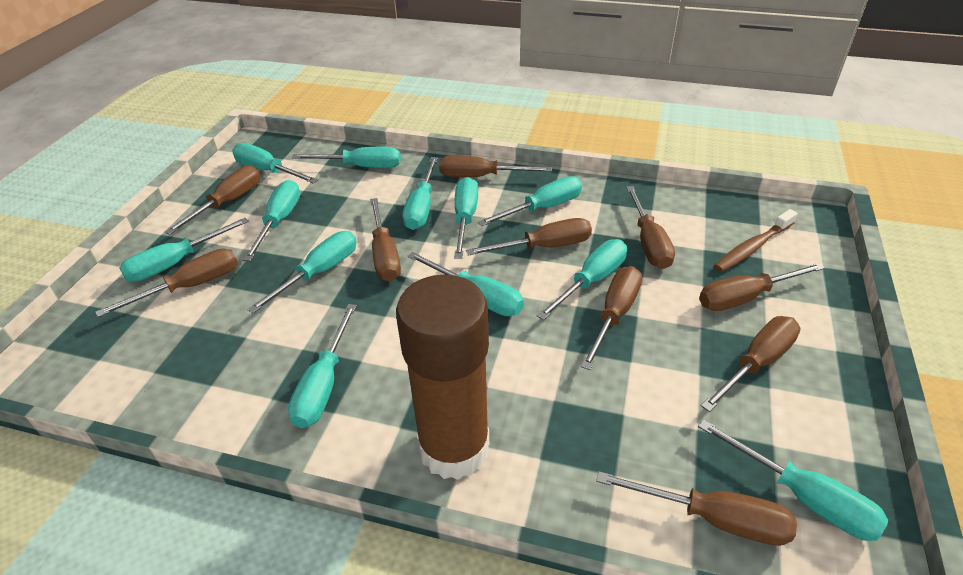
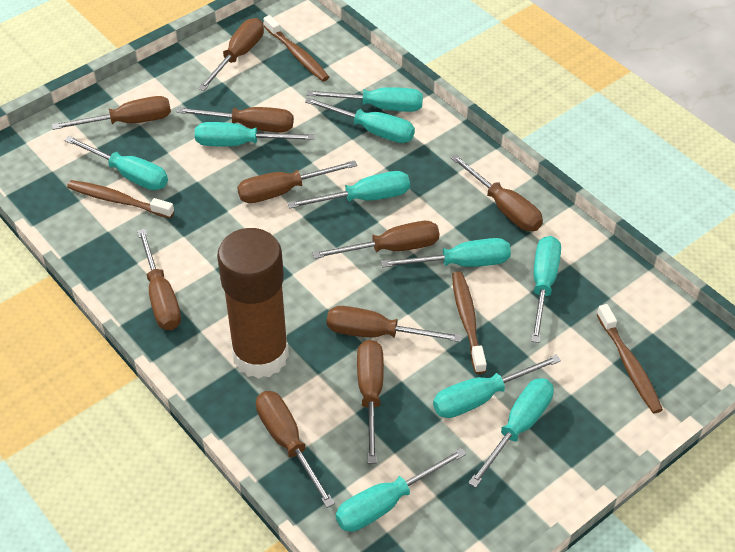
brown toothbrush: 1 -> 4
turquoise screwdriver: 12 -> 10

